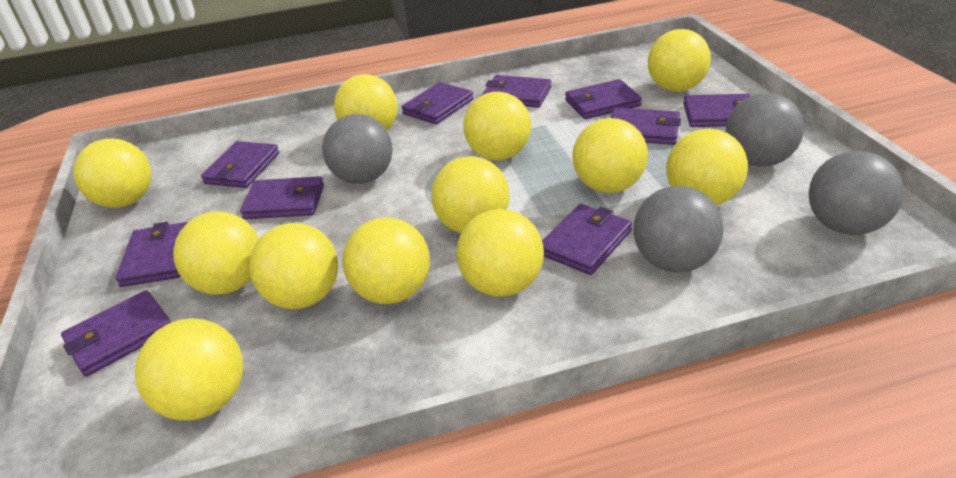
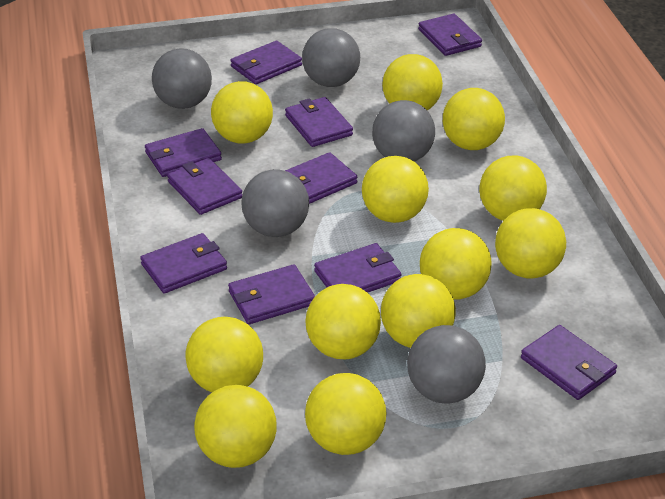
grey ball: 4 -> 5

